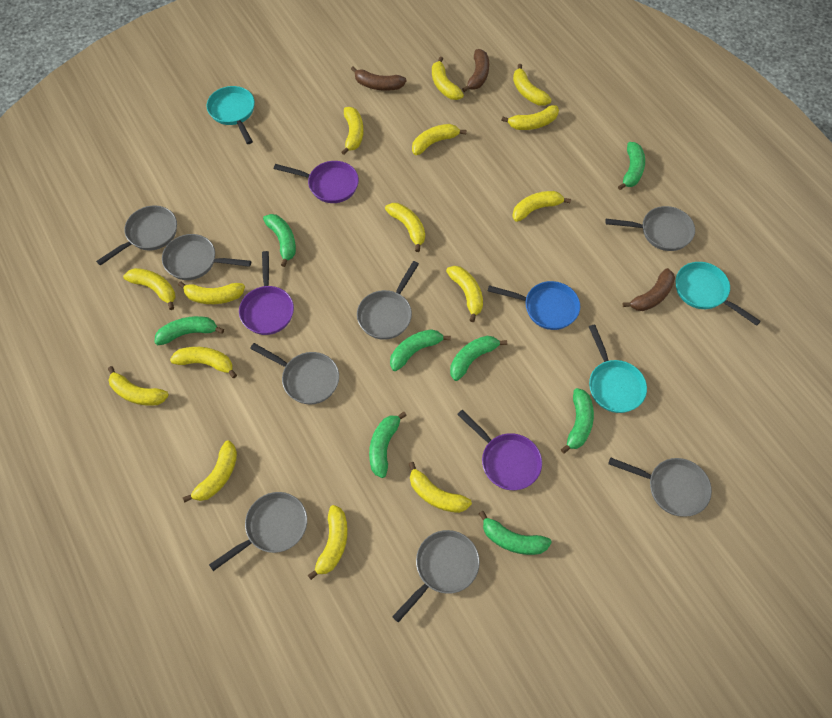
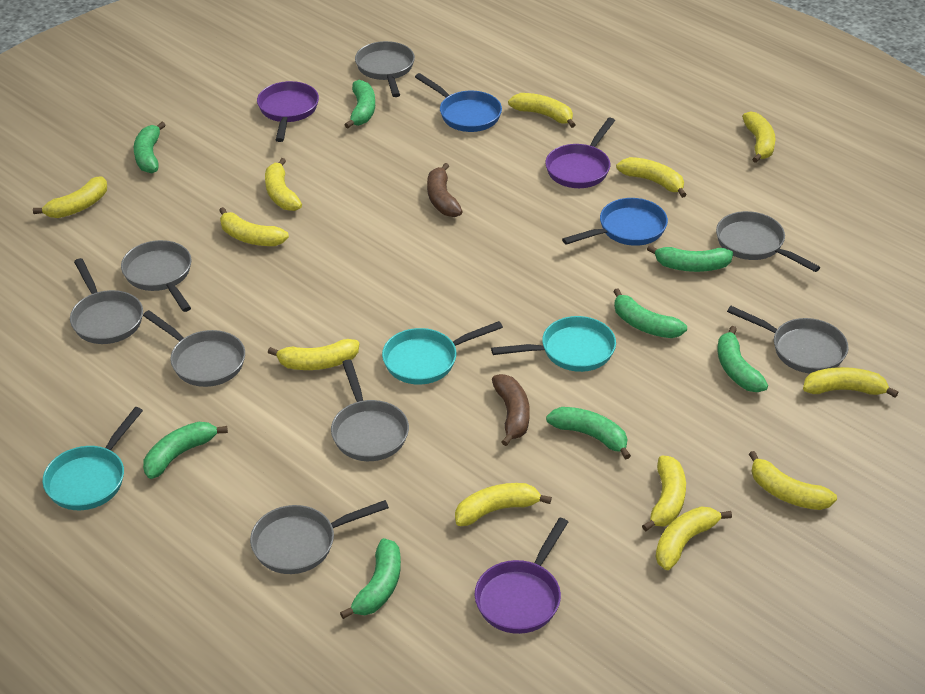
blue pan: 1 -> 2
brown banana: 3 -> 2
yellow banana: 15 -> 12

